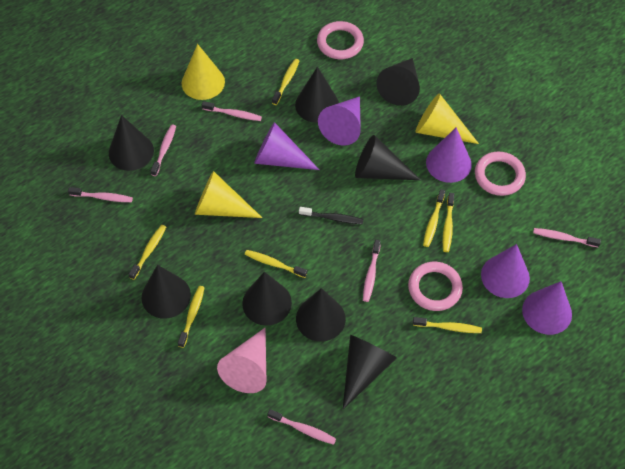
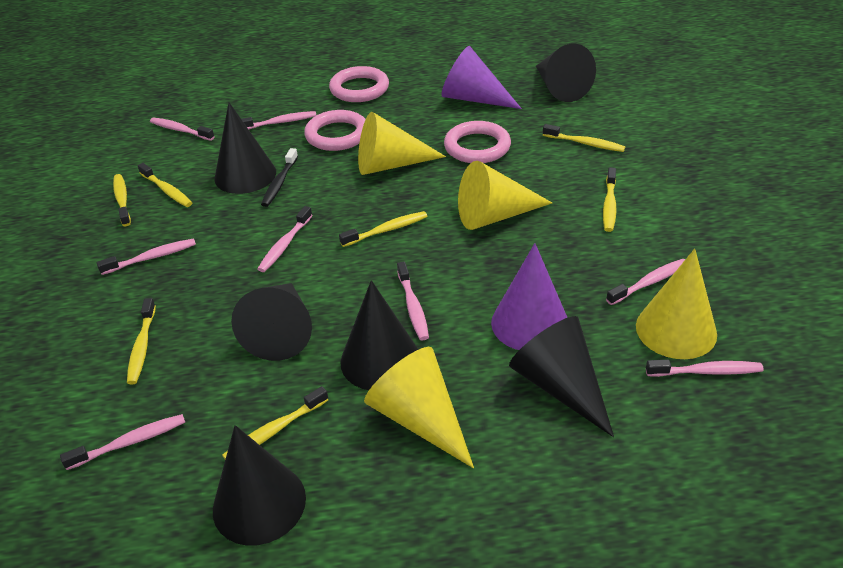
black cone: 8 -> 6
pink cone: 1 -> 0
pink toothbrush: 6 -> 8
purple cone: 5 -> 2
yellow cone: 3 -> 4

